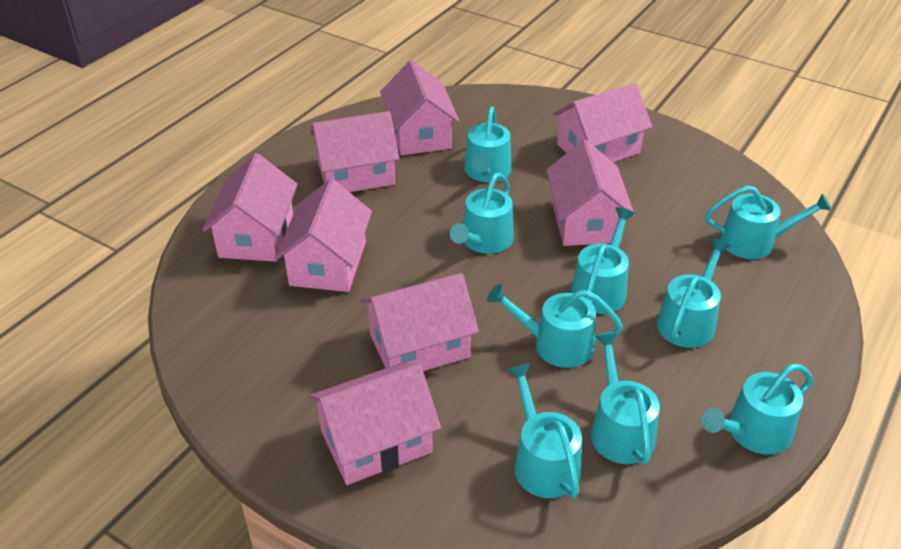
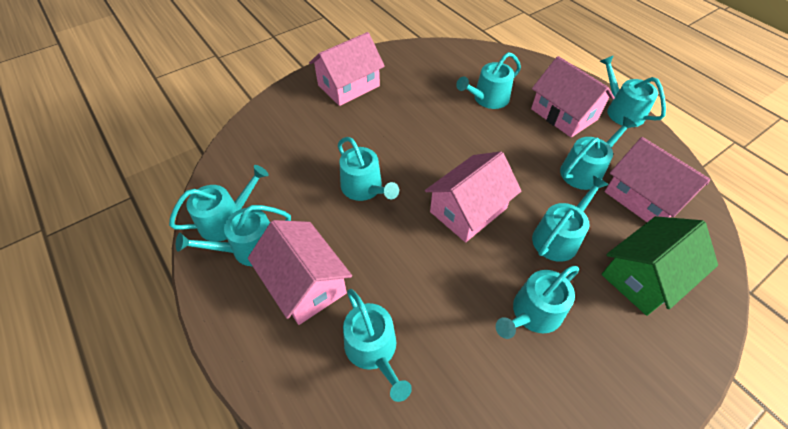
green house: 0 -> 1
pink house: 8 -> 5

